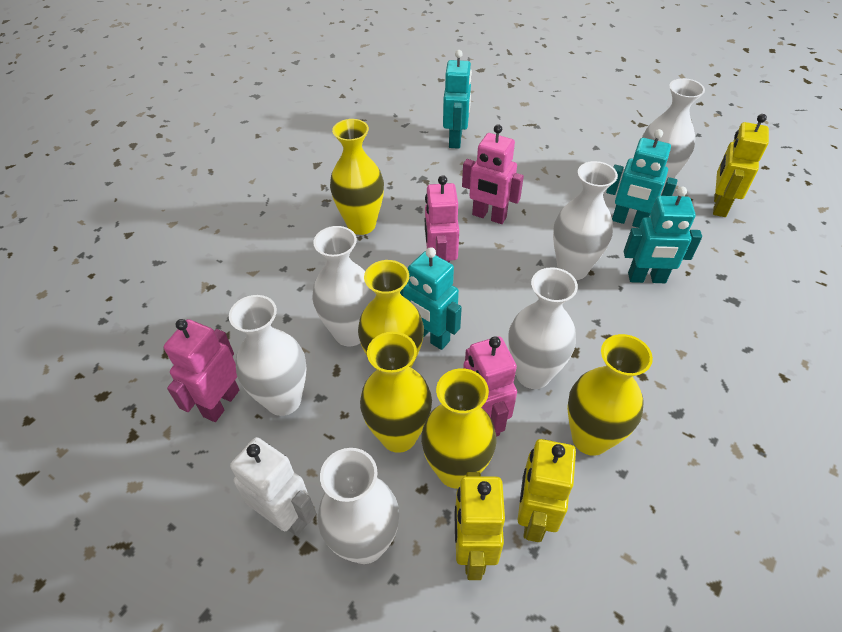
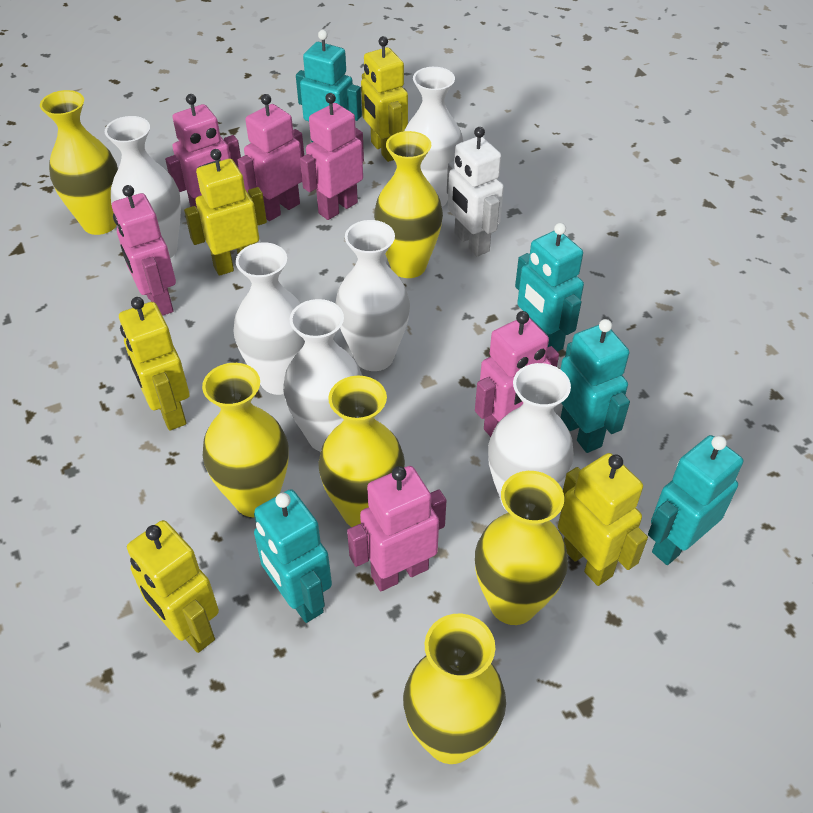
pink robot: 4 -> 6
turquoise robot: 4 -> 5
yellow robot: 3 -> 5
yellow vase: 5 -> 6

